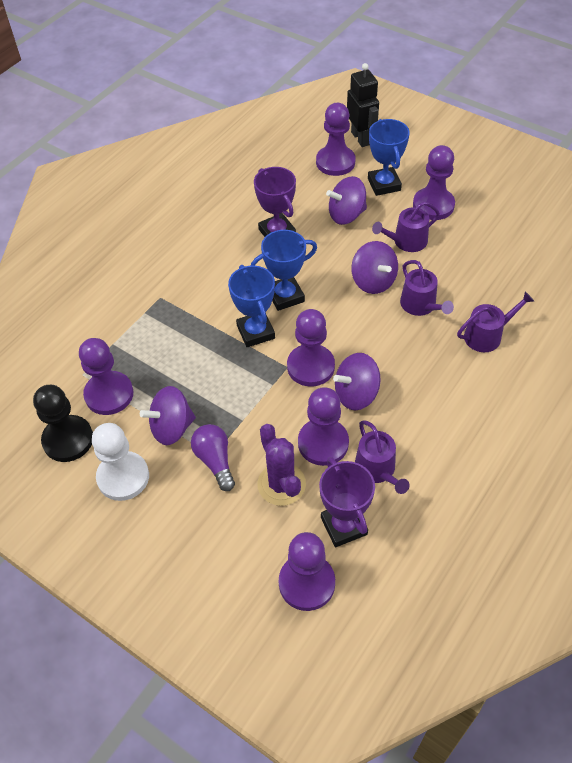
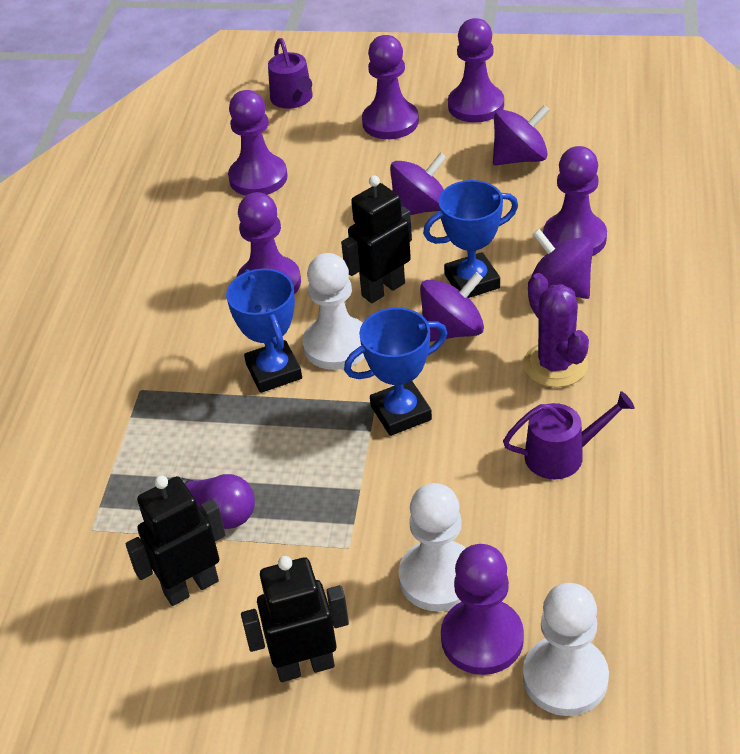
black pawn: 1 -> 0
black robot: 1 -> 3
purple trophy: 2 -> 0
purple watering can: 4 -> 2
white pawn: 1 -> 3

